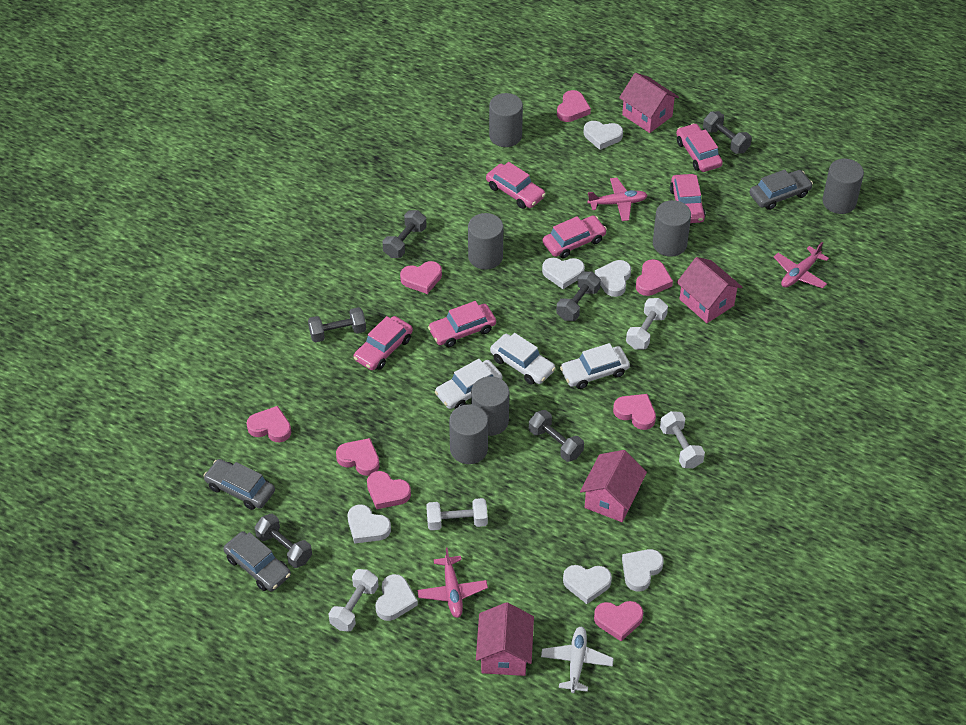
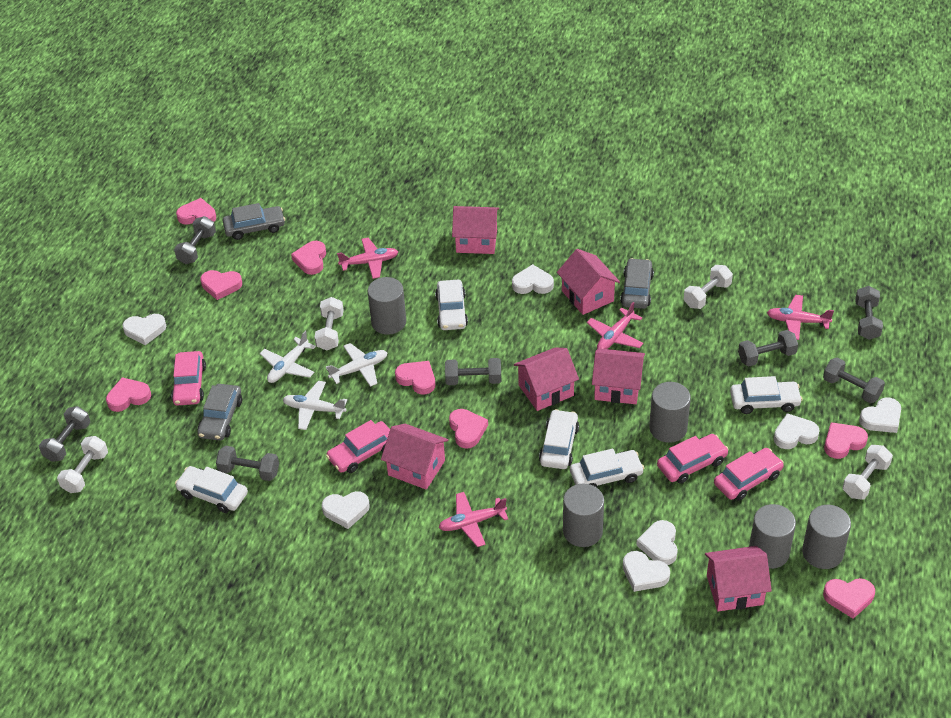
grey cylinder: 6 -> 5
grey dumbbell: 6 -> 7
pink car: 6 -> 4
pink house: 4 -> 6
pink plane: 3 -> 4
white car: 3 -> 5
white plane: 1 -> 3

